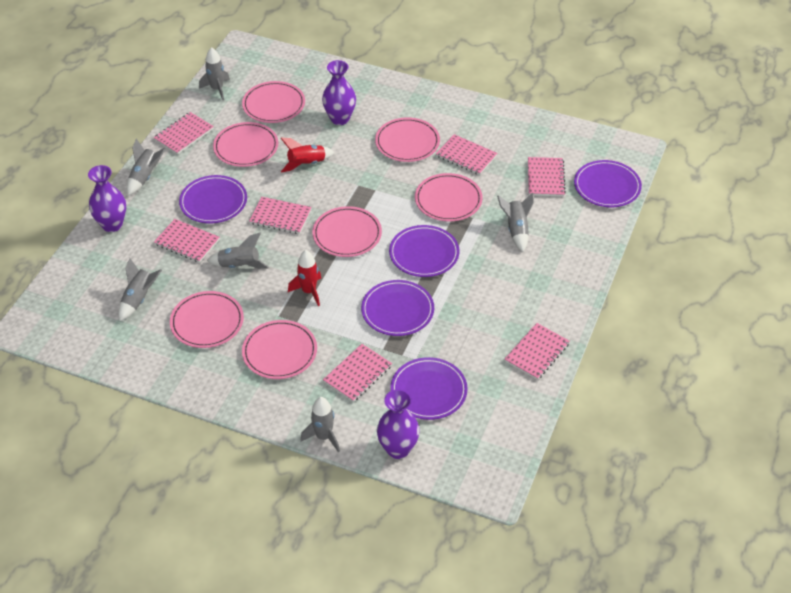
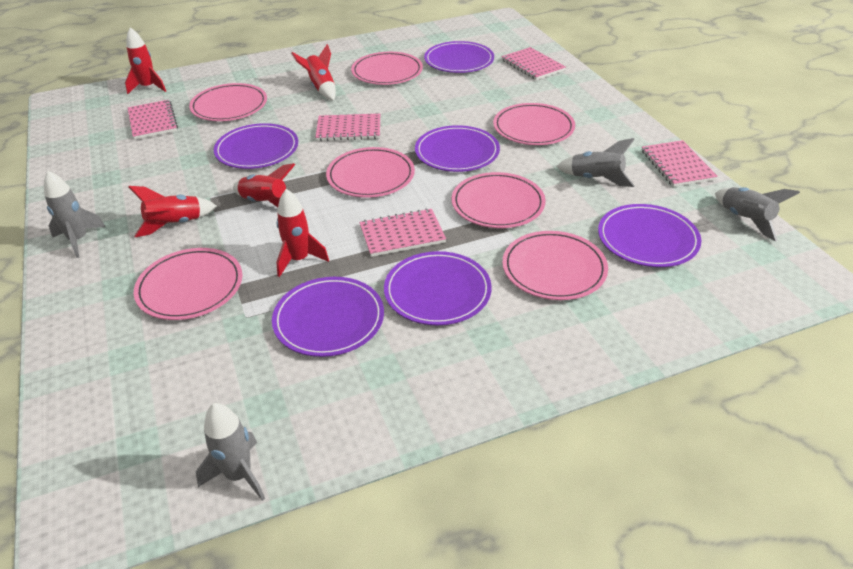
grey rocket: 6 -> 4
pink notebook: 7 -> 5
purple plate: 5 -> 6
purple vase: 3 -> 0
red rocket: 2 -> 5

